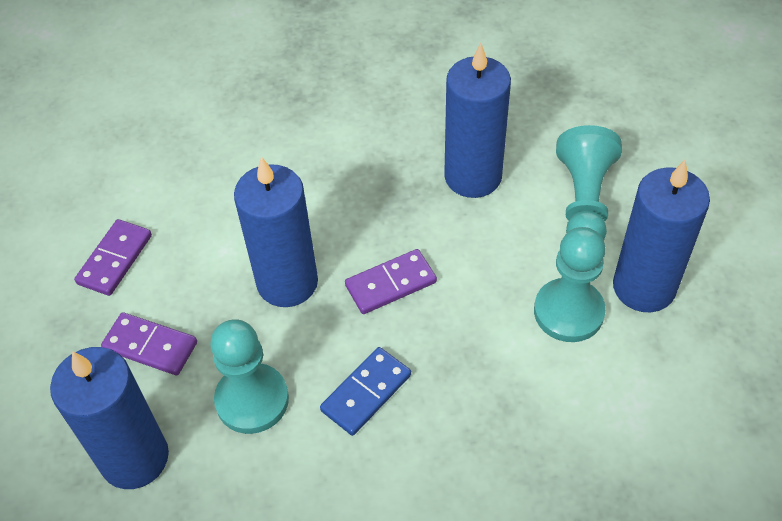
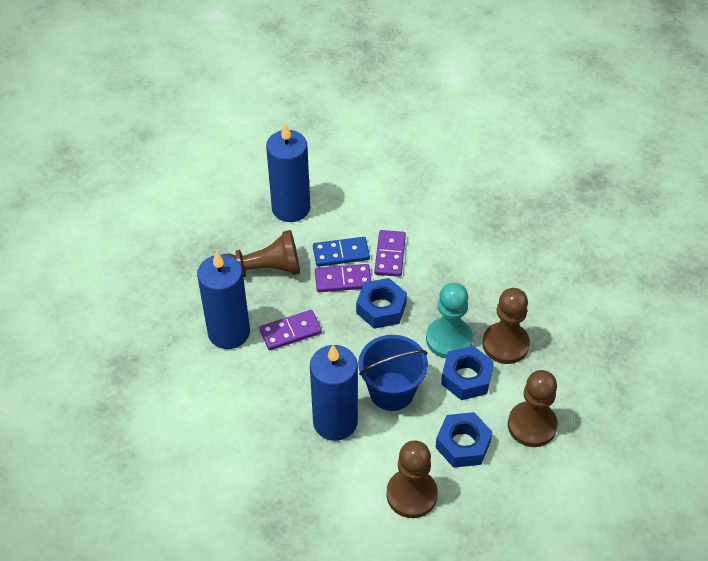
blue bucket: 0 -> 1
blue candle: 4 -> 3
blue nut: 0 -> 3
brown pawn: 0 -> 4
turquoise pawn: 3 -> 1

